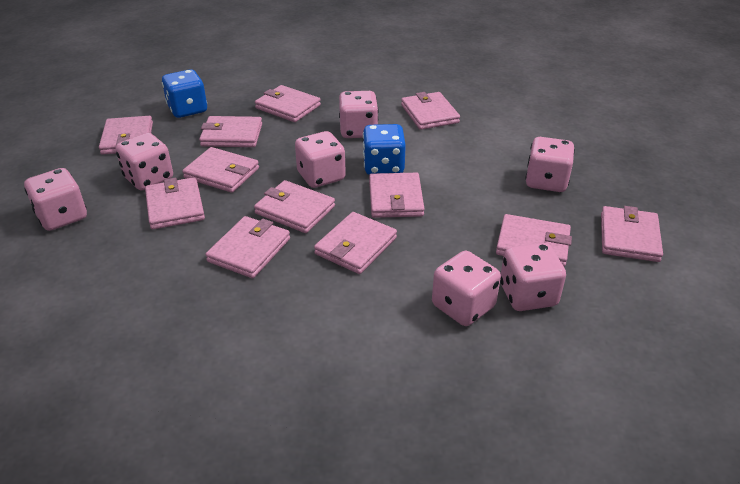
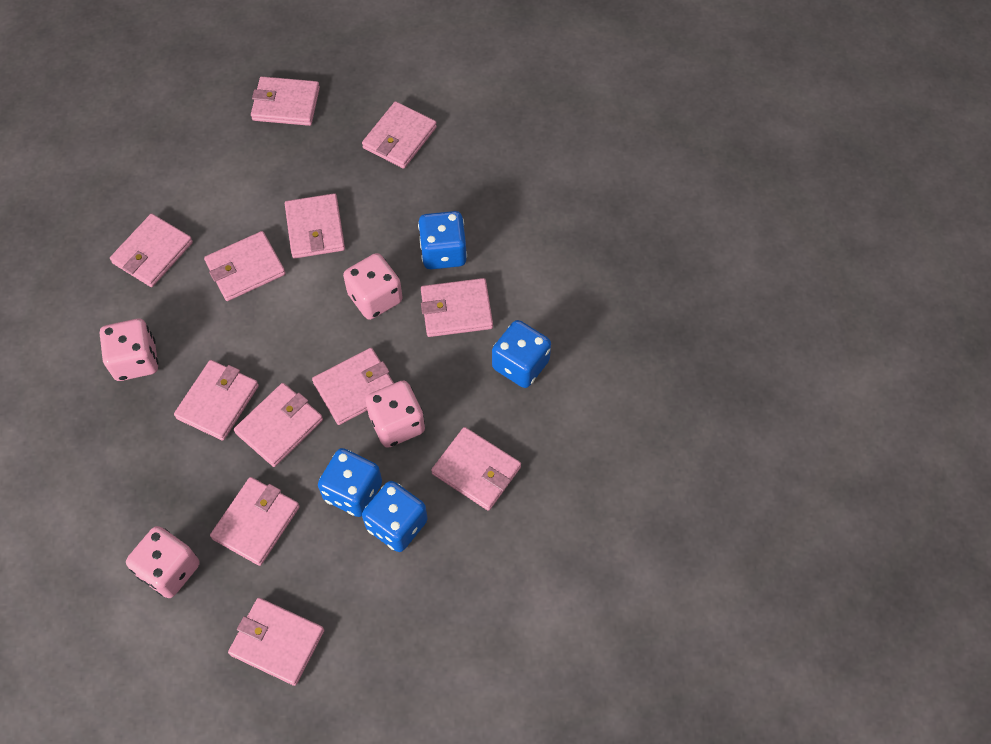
blue dice: 2 -> 4
pink dice: 7 -> 4

